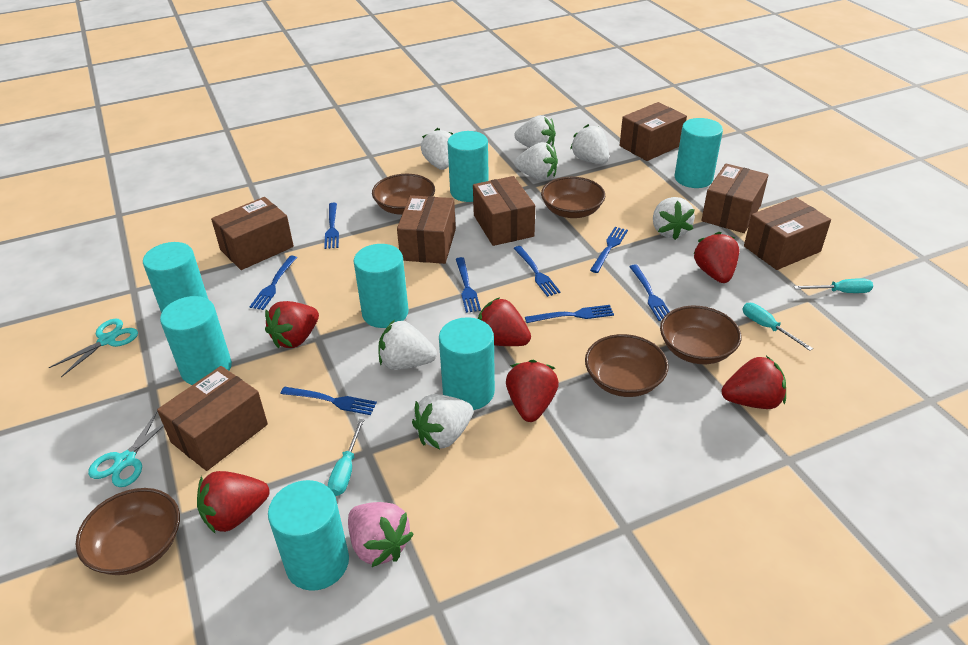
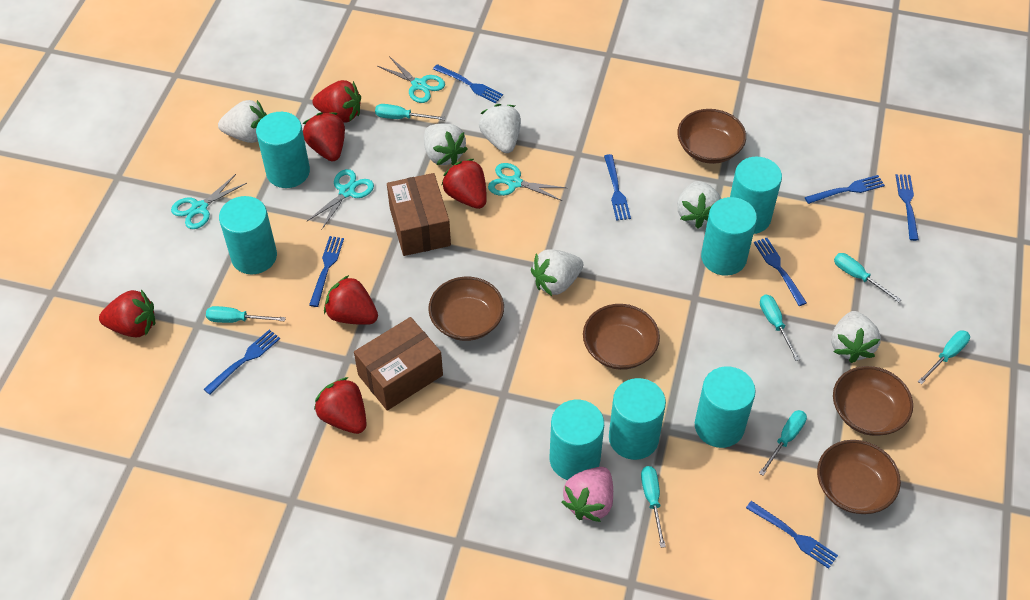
brown box: 7 -> 2
turquoise scissors: 2 -> 4
turquoise screwdriver: 3 -> 7
white strawberry: 7 -> 6

